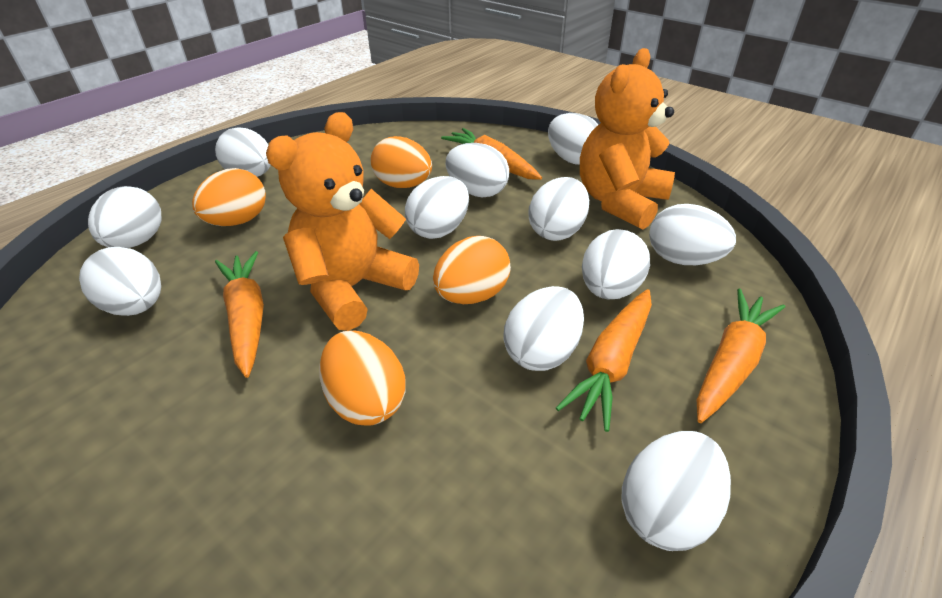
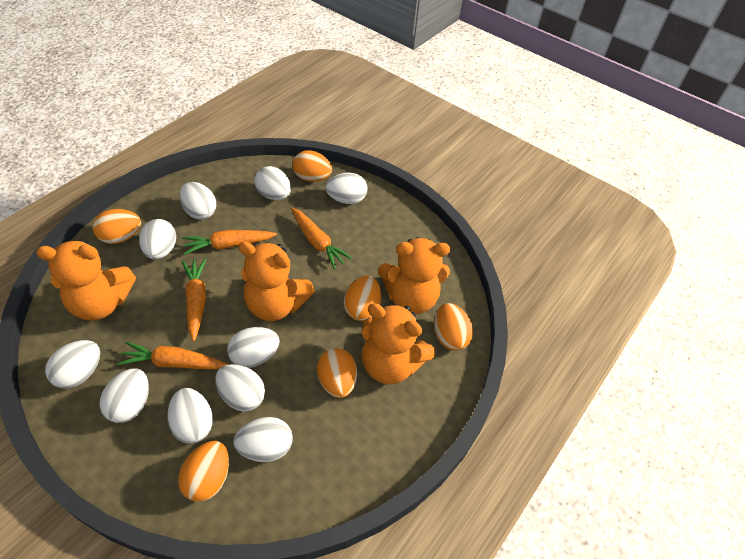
orange egg: 4 -> 6
orange teddy bear: 2 -> 4
white egg: 11 -> 10

